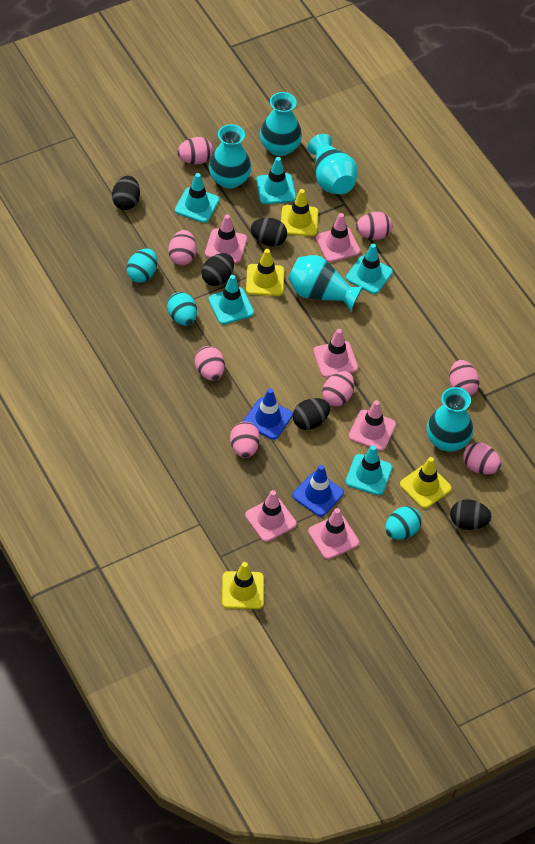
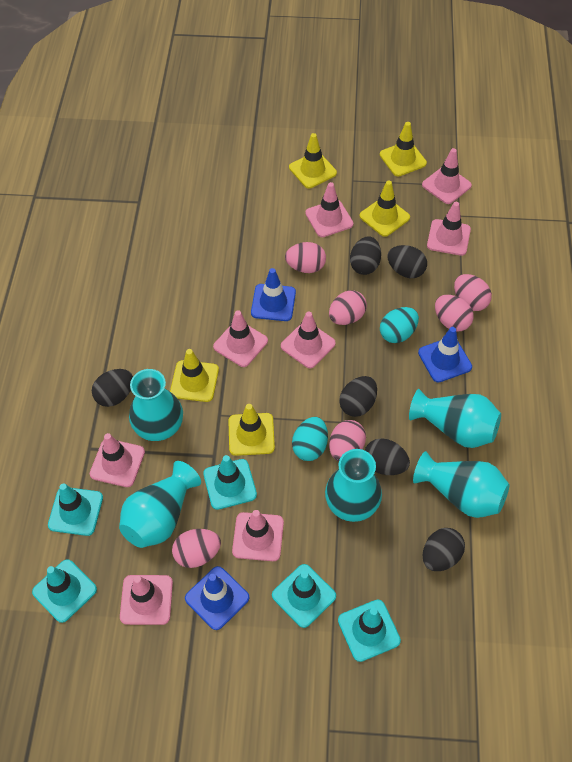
black egg: 5 -> 6
blue traffic cone: 2 -> 3
pink egg: 8 -> 6
pink traffic cone: 6 -> 8
turquoise egg: 3 -> 2
yellow traffic cone: 4 -> 5

